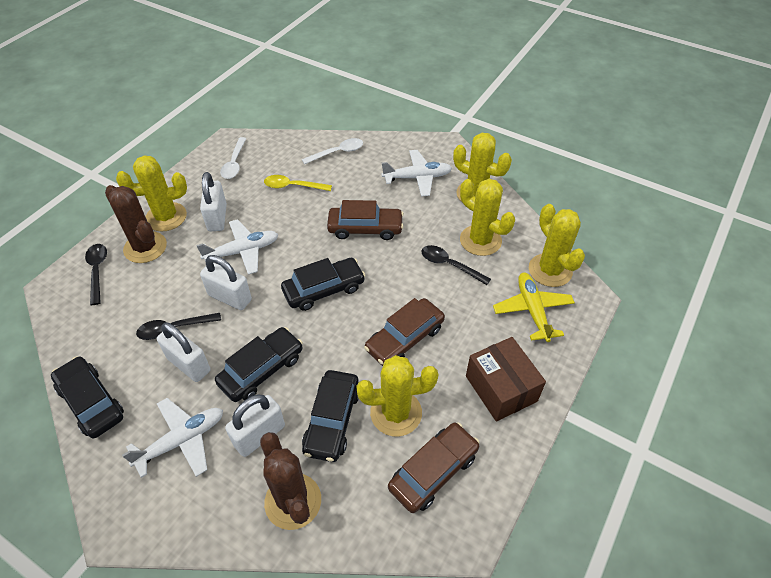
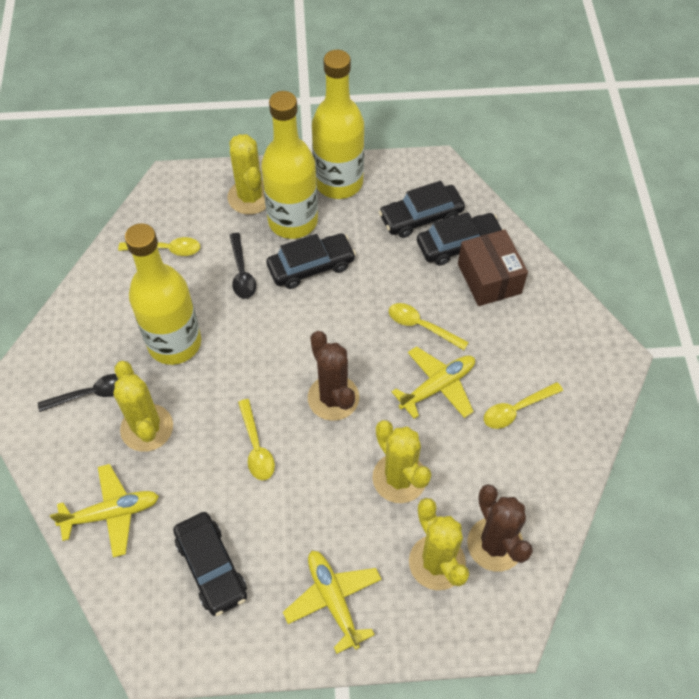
black spoon: 3 -> 2
brown car: 3 -> 0
white padlock: 4 -> 0
white plane: 3 -> 0
white spoon: 2 -> 0
yellow bottle: 0 -> 3
yellow cactus: 5 -> 4
yellow plane: 1 -> 3
yellow spoon: 1 -> 4

